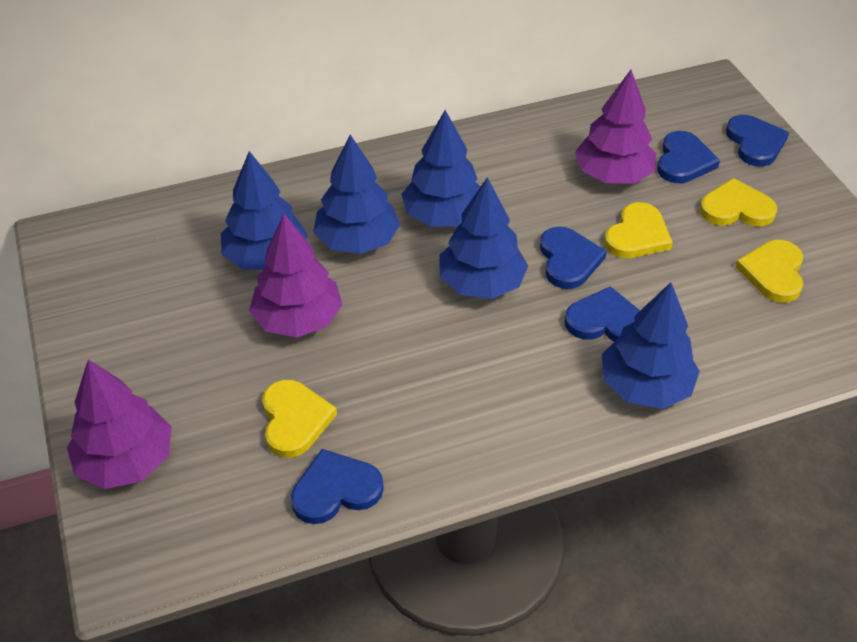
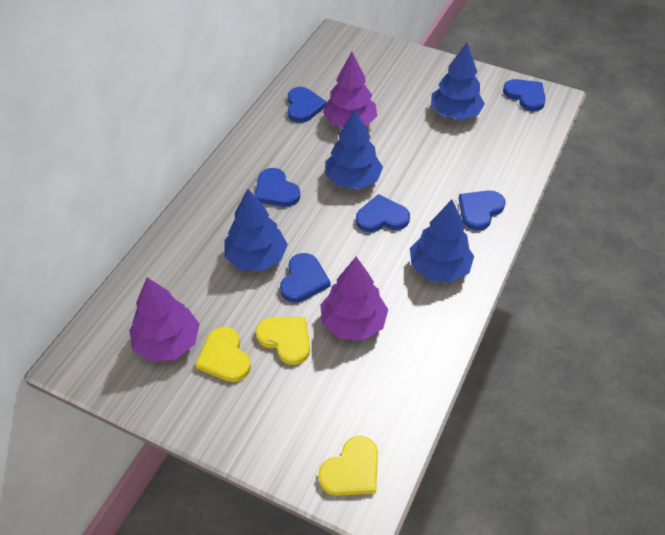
blue heart: 5 -> 6
blue tree: 5 -> 4
yellow heart: 4 -> 3

